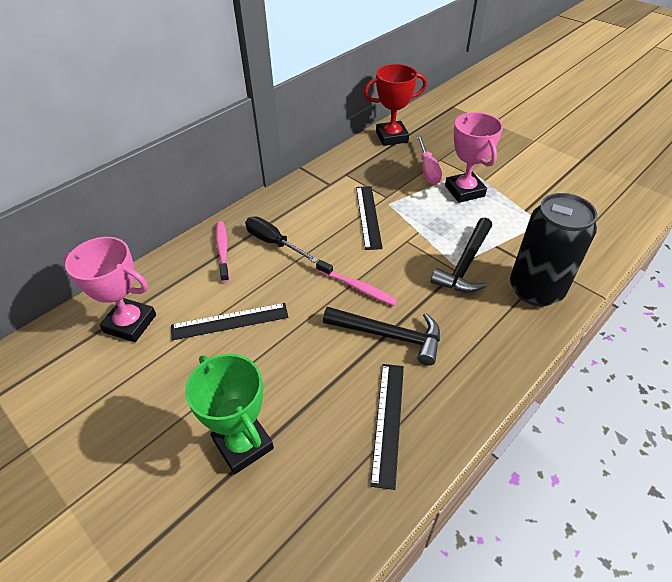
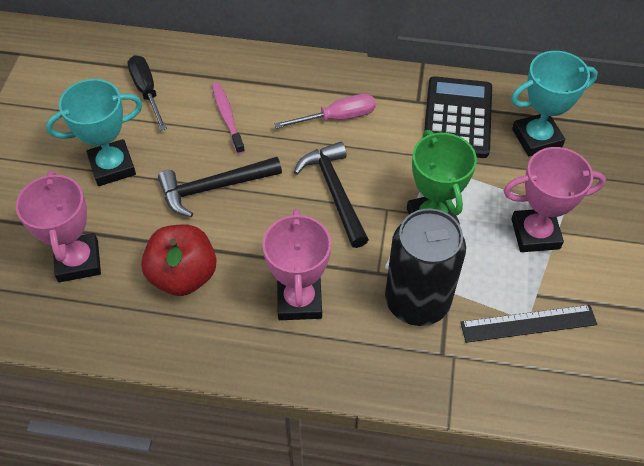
black calculator: 0 -> 1
black ruler: 3 -> 1
pink toothbrush: 2 -> 1
pink trophy: 2 -> 3
red apple: 0 -> 1
red trophy: 1 -> 0
turquoise trophy: 0 -> 2

